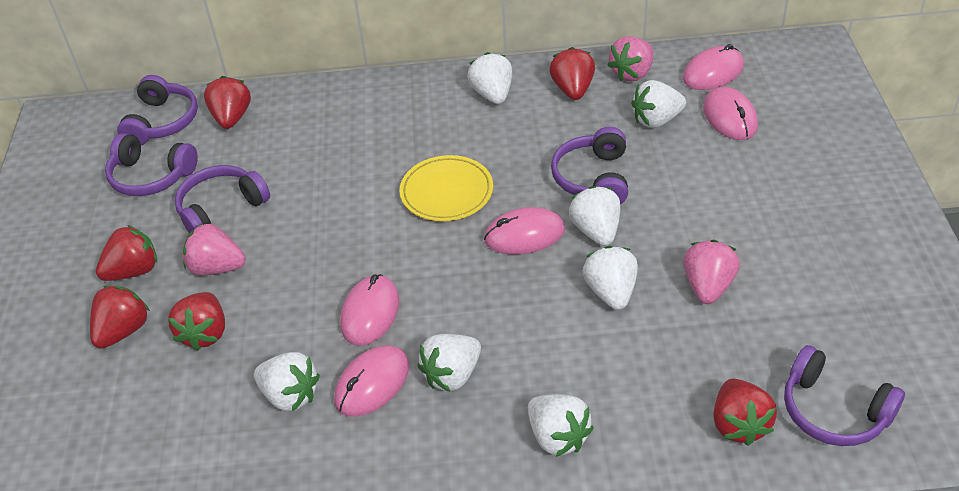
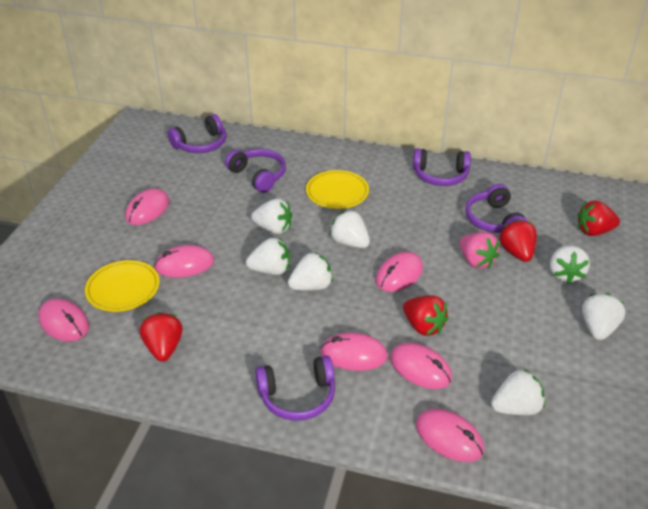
pink mouse: 5 -> 7
pink strawberry: 3 -> 1
red strawberry: 6 -> 4
yellow plate: 1 -> 2

